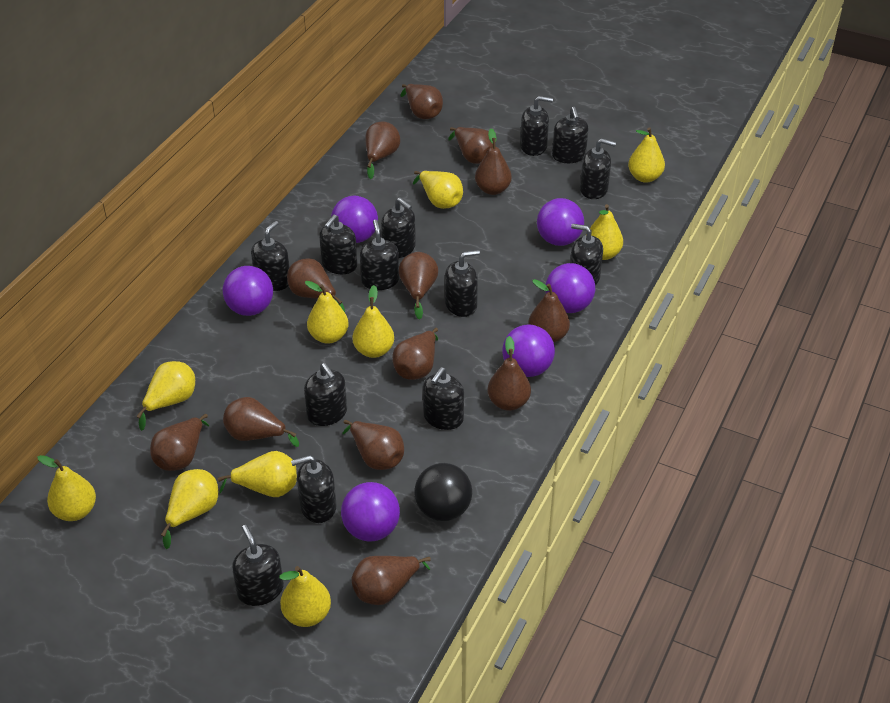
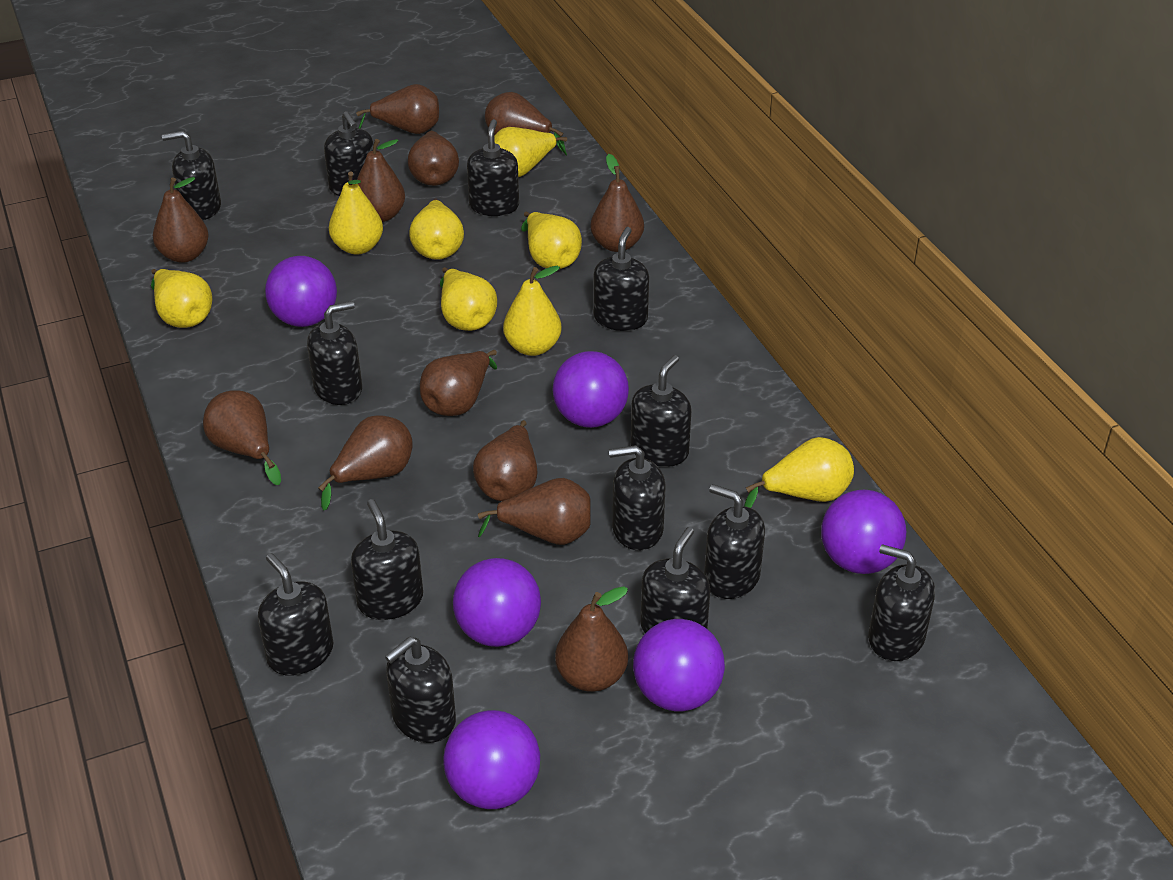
black ball: 1 -> 0
brown pear: 13 -> 12
yellow pear: 10 -> 8

